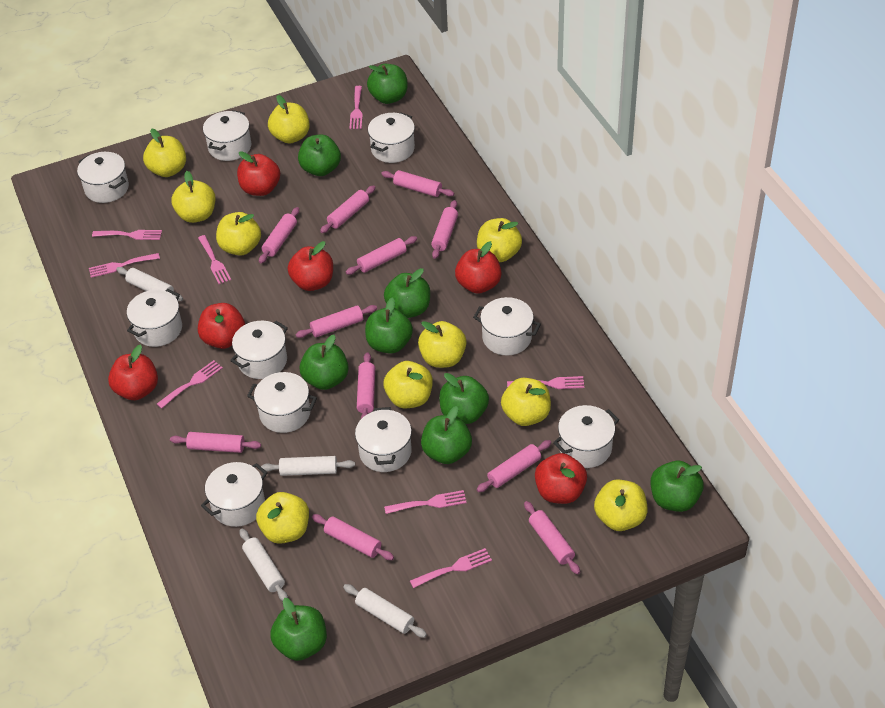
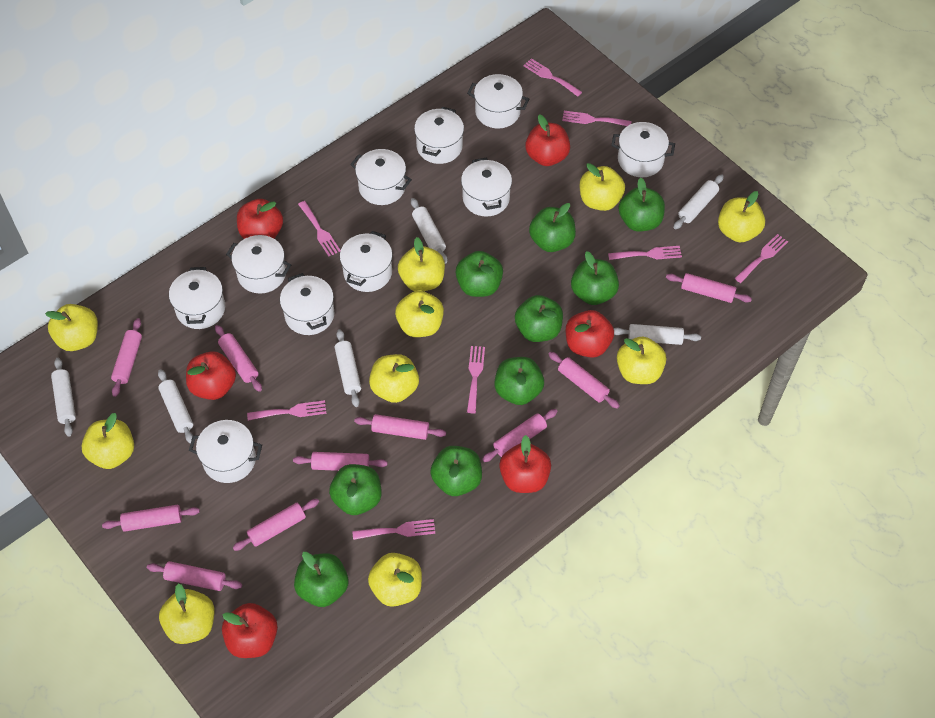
pink rolling pin: 11 -> 10
white rolling pin: 4 -> 6

